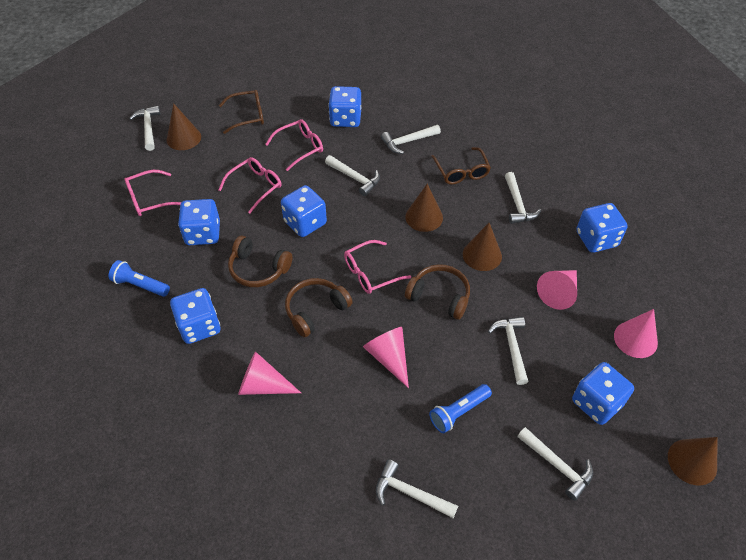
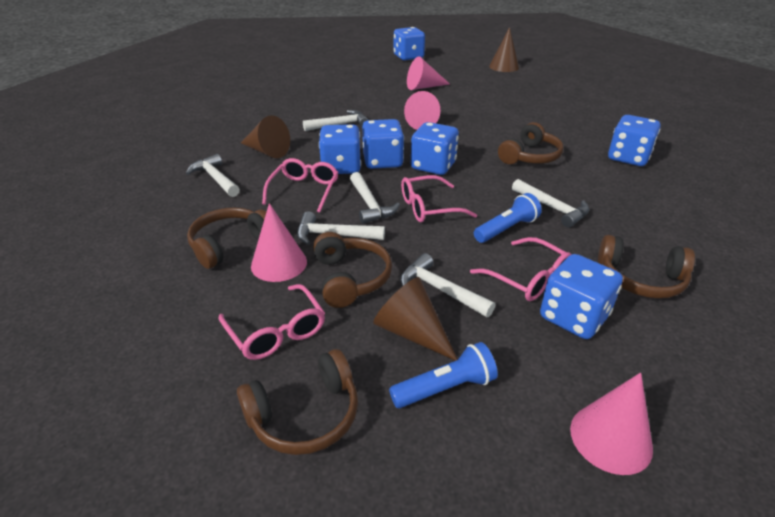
brown cone: 4 -> 3
brown glasses: 2 -> 0
brown headphones: 3 -> 5
white hammer: 7 -> 6

